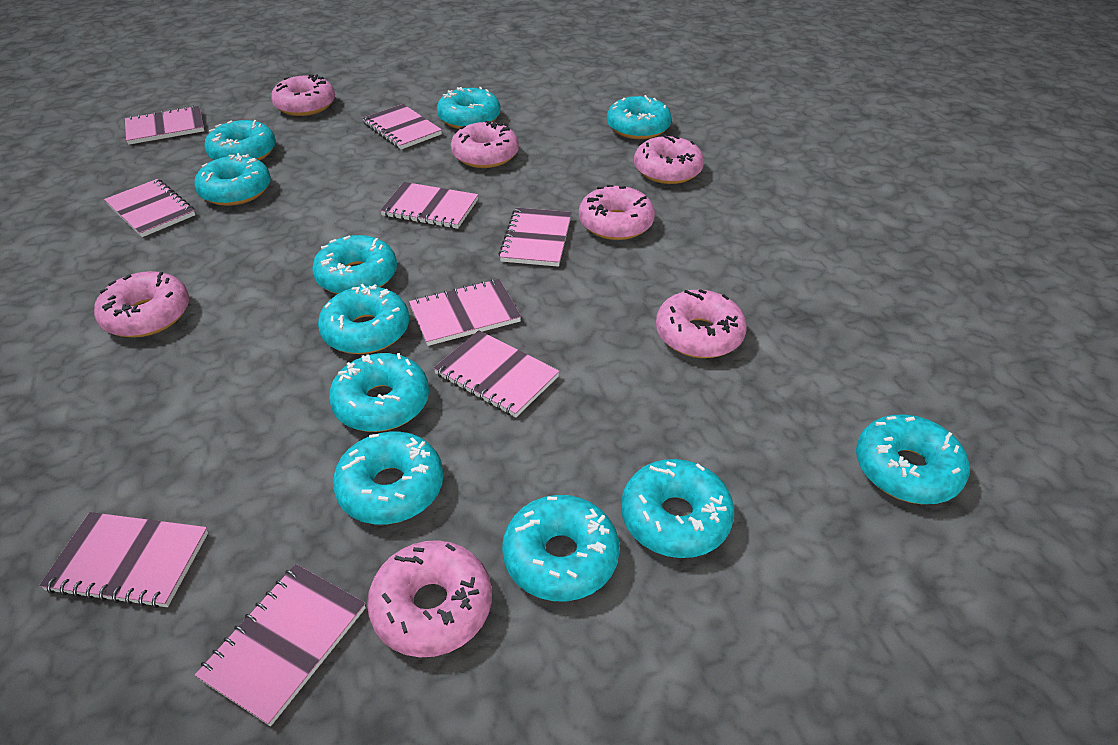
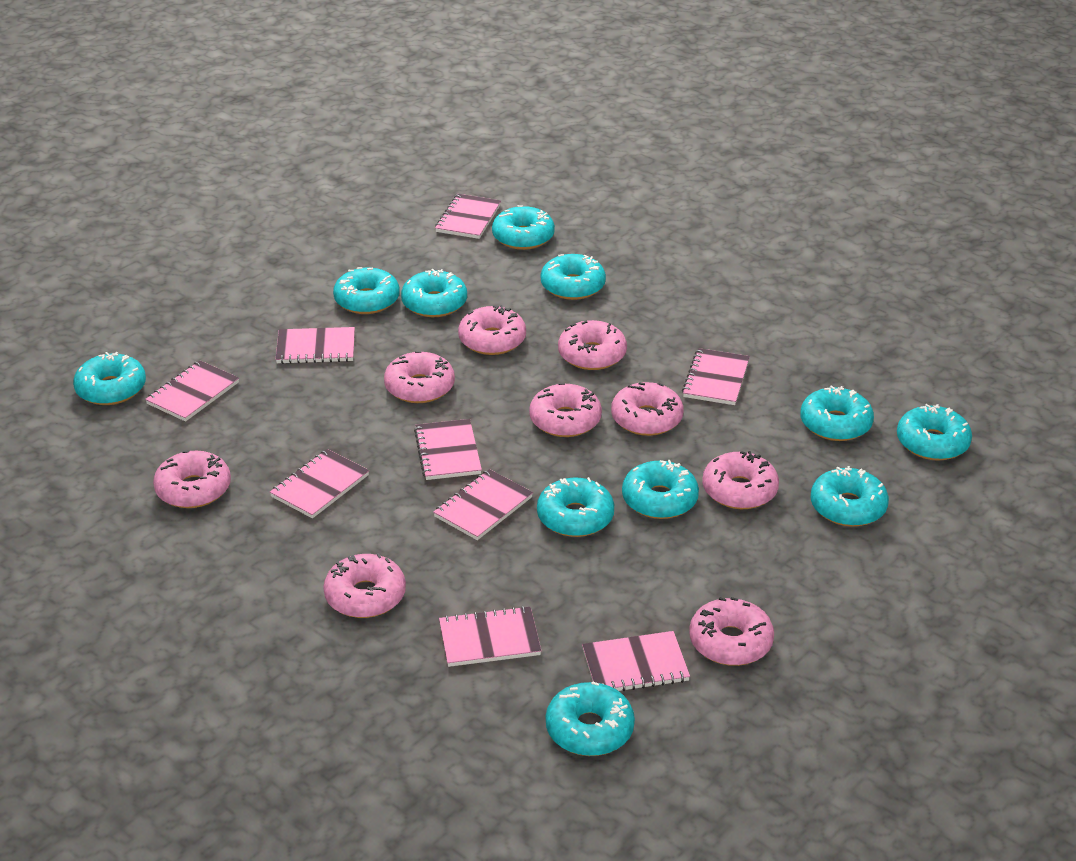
pink donut: 7 -> 9

